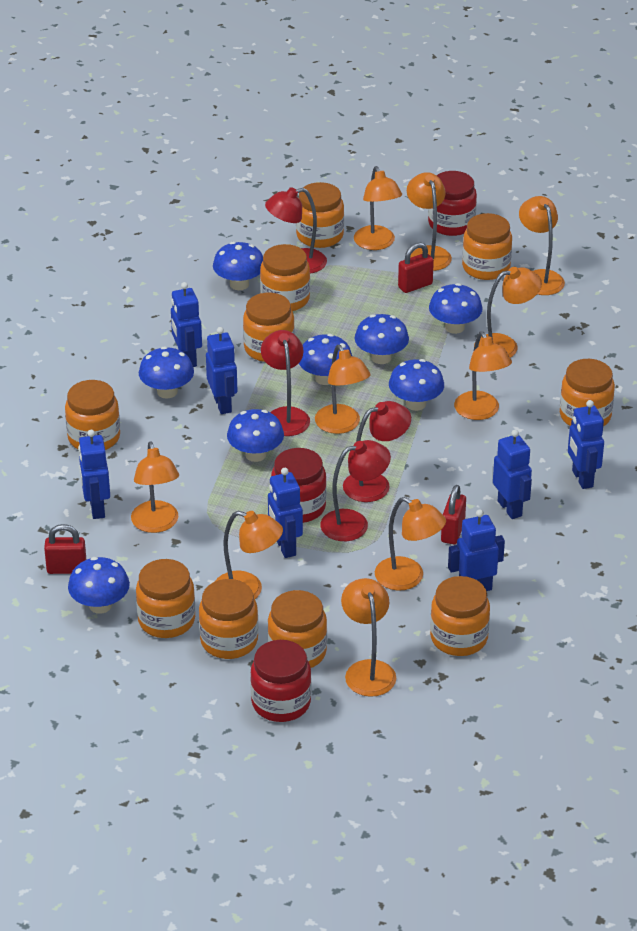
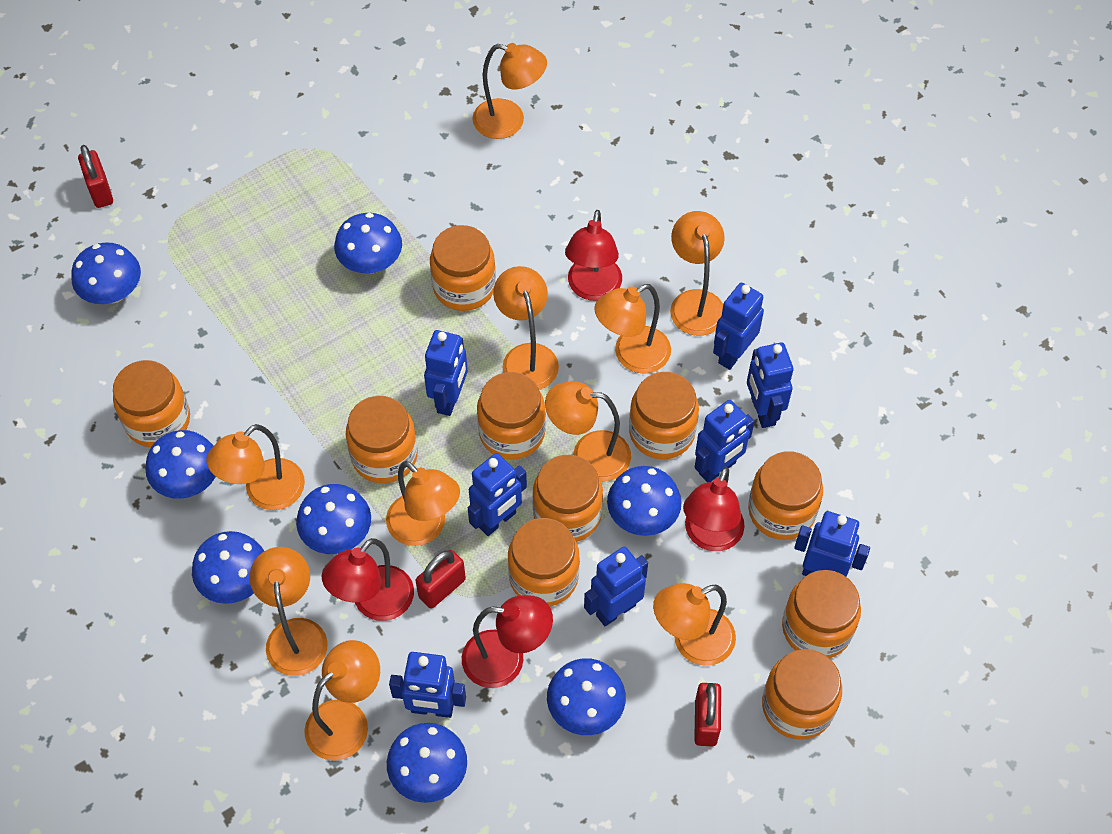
blue robot: 7 -> 8
red jar: 3 -> 0

